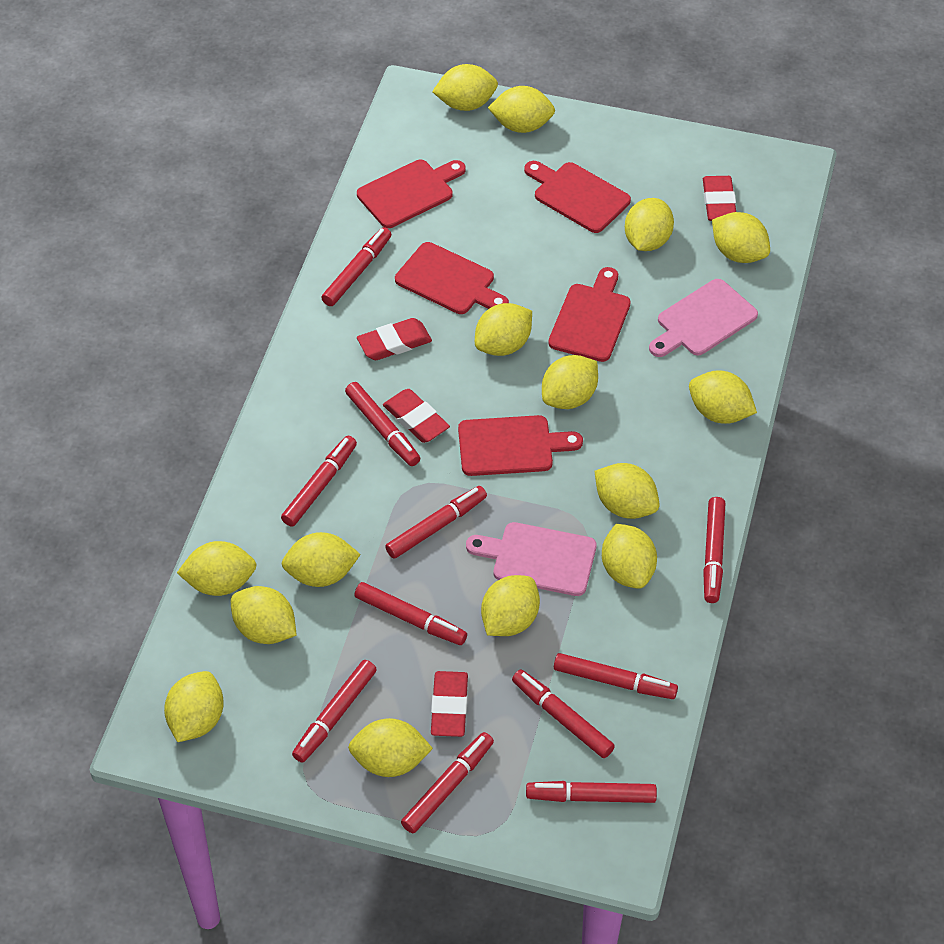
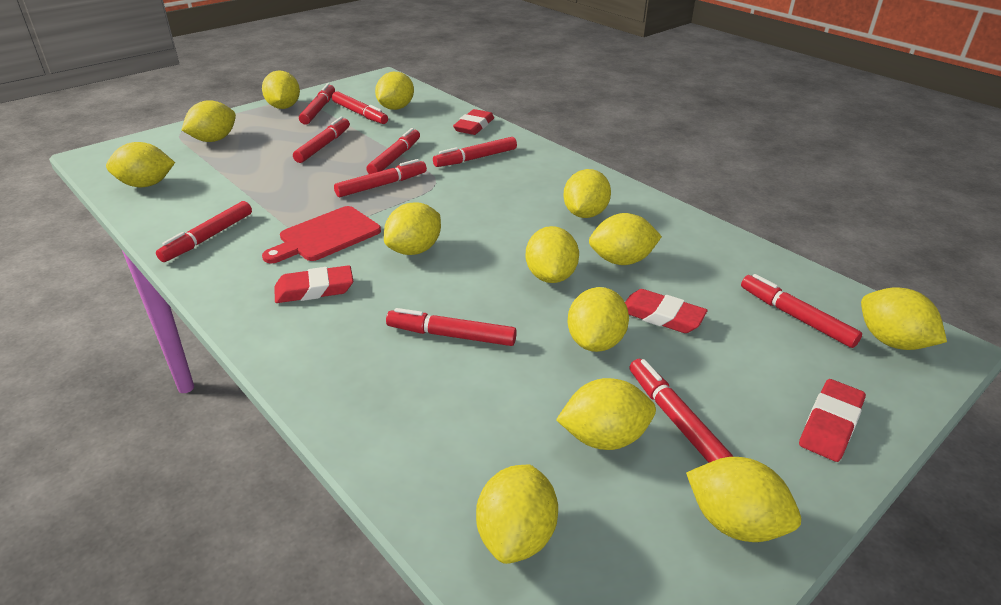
pink cutting board: 2 -> 0
red cutting board: 5 -> 1
red marker: 11 -> 10
yellow lemon: 15 -> 13

